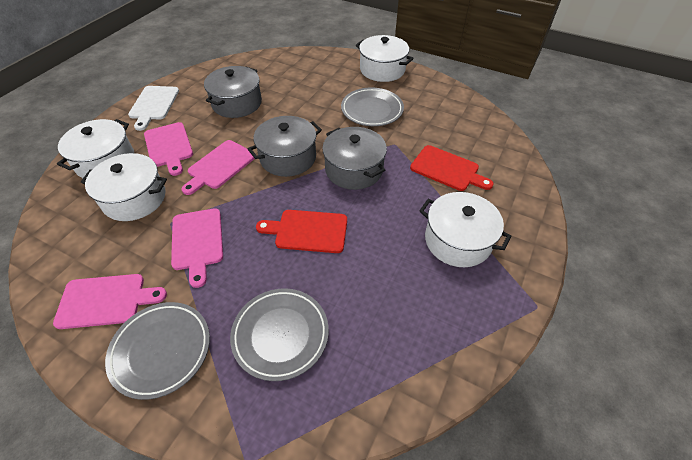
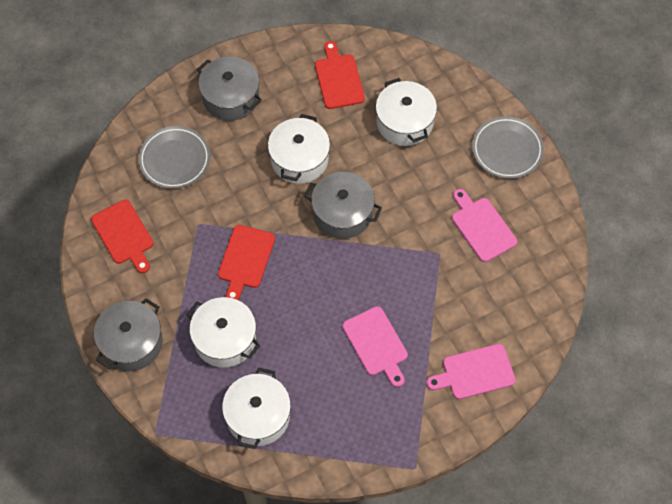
grey plate: 3 -> 2
pink cutting board: 4 -> 3
red cutting board: 2 -> 3
white cutting board: 1 -> 0

